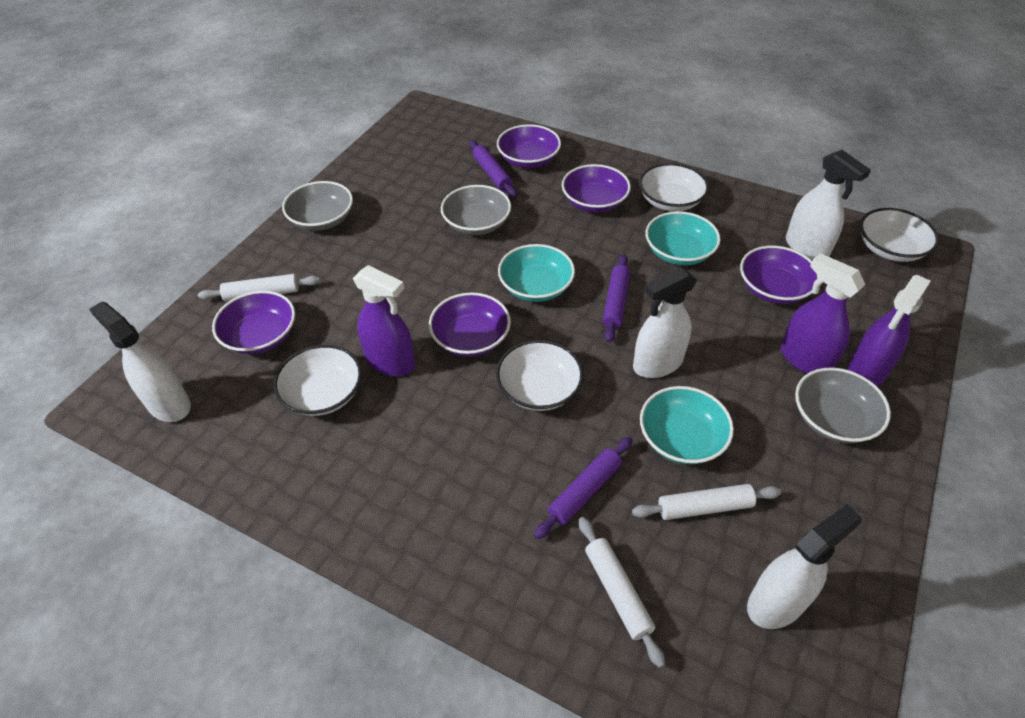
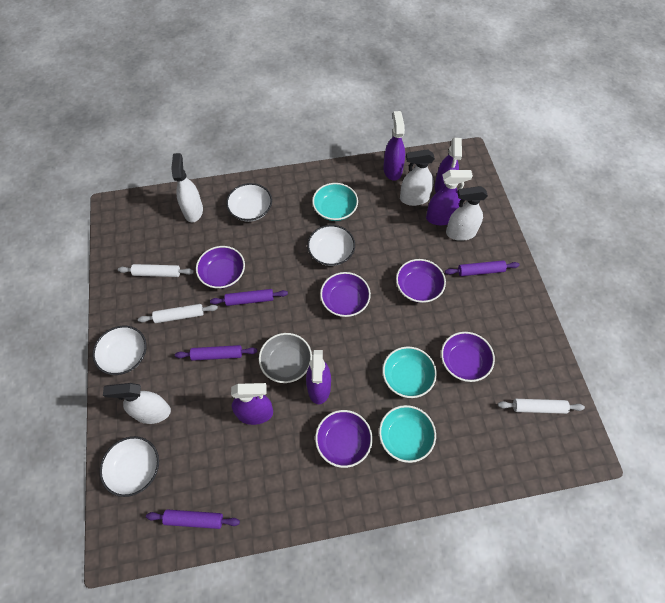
grey bowl: 3 -> 1
purple rolling pin: 3 -> 4
purple spray bottle: 3 -> 5

